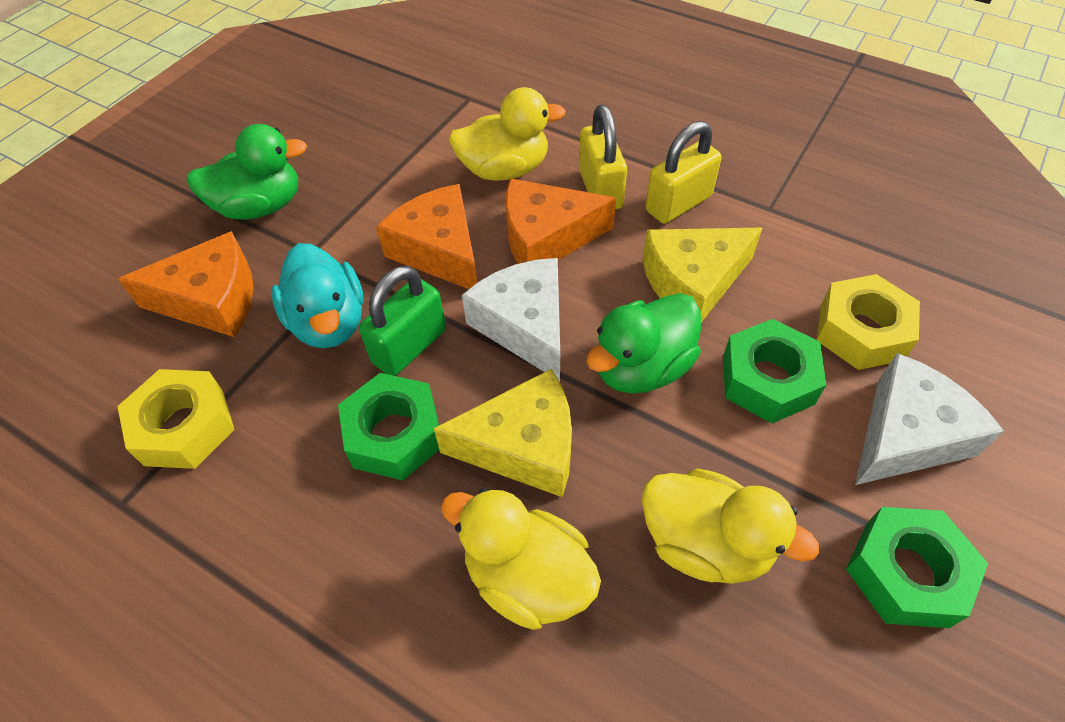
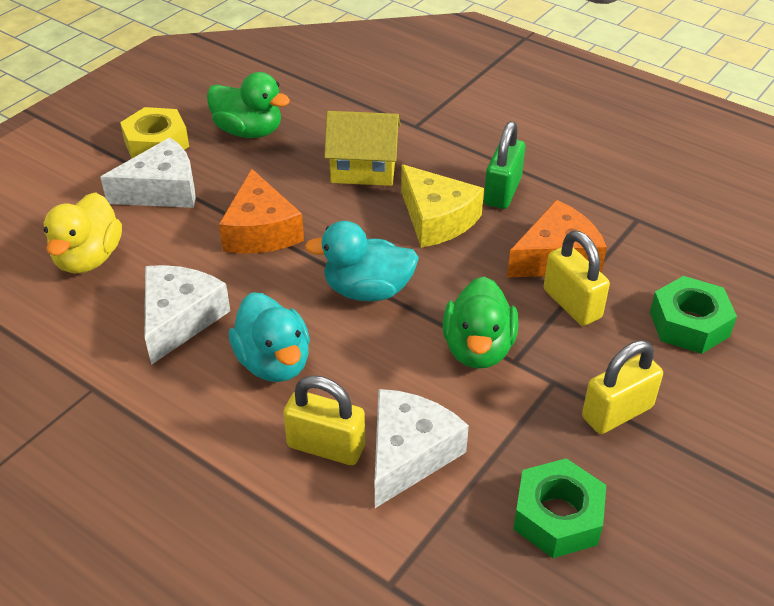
green nut: 3 -> 2
orange cheese: 3 -> 2
turquoise duck: 1 -> 2
white cheese: 2 -> 3
yellow cheese: 2 -> 1
yellow duck: 3 -> 1
yellow house: 0 -> 1
yellow nut: 2 -> 1
yellow padlock: 2 -> 3

